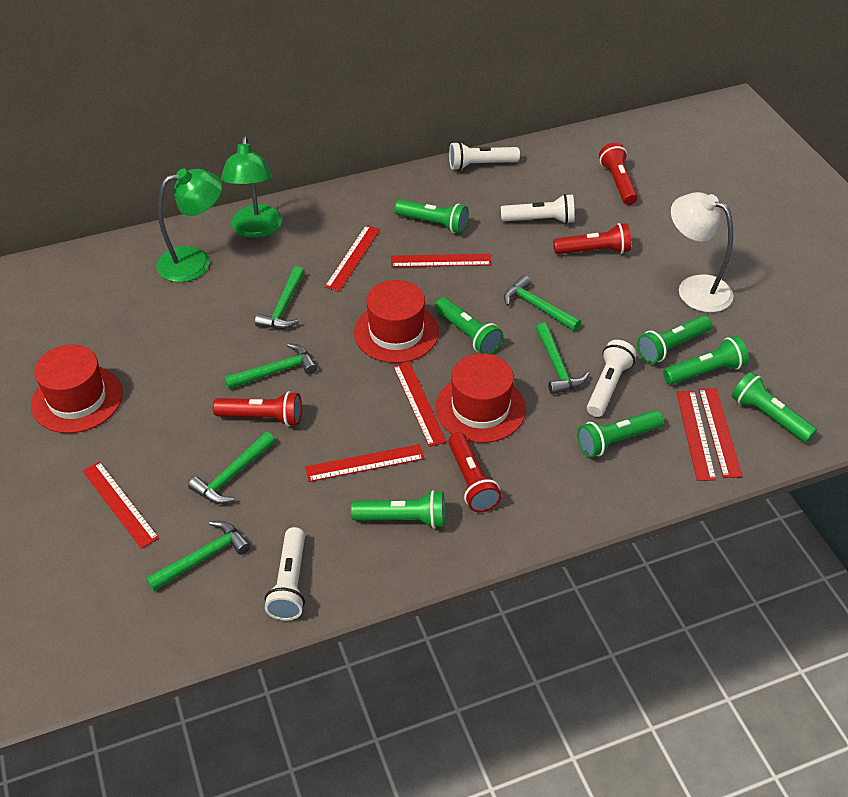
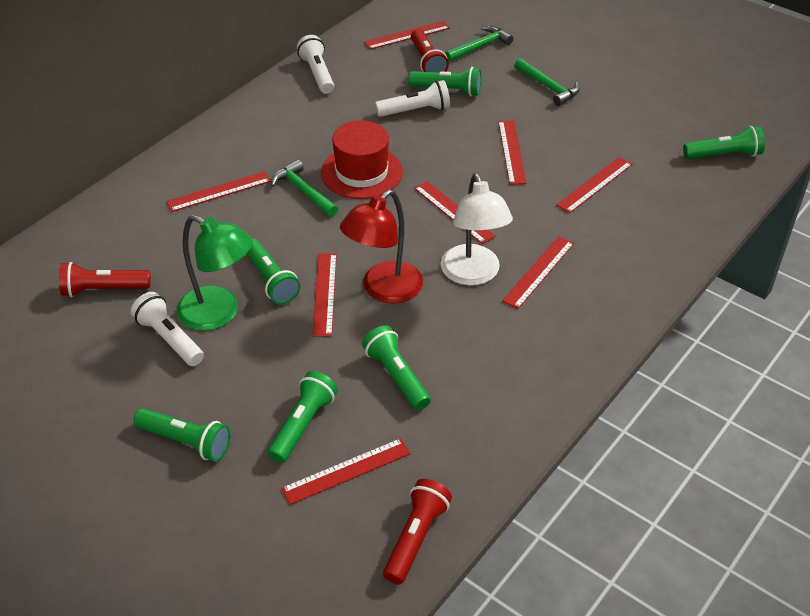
green flashlight: 7 -> 6
green hammer: 6 -> 3
green lamp: 2 -> 1
red flashlight: 4 -> 3
red hat: 3 -> 1
red lamp: 0 -> 1
red ruler: 7 -> 8
white flashlight: 4 -> 3

